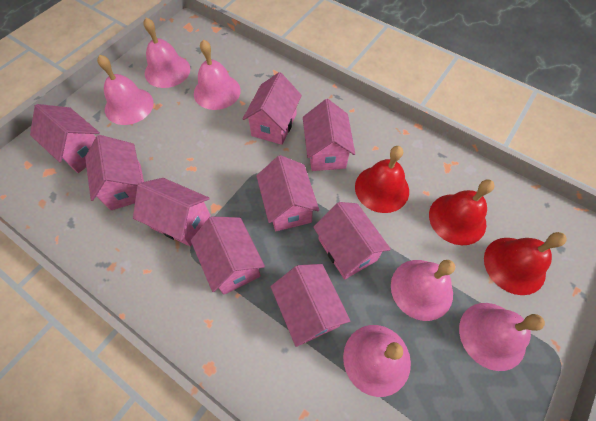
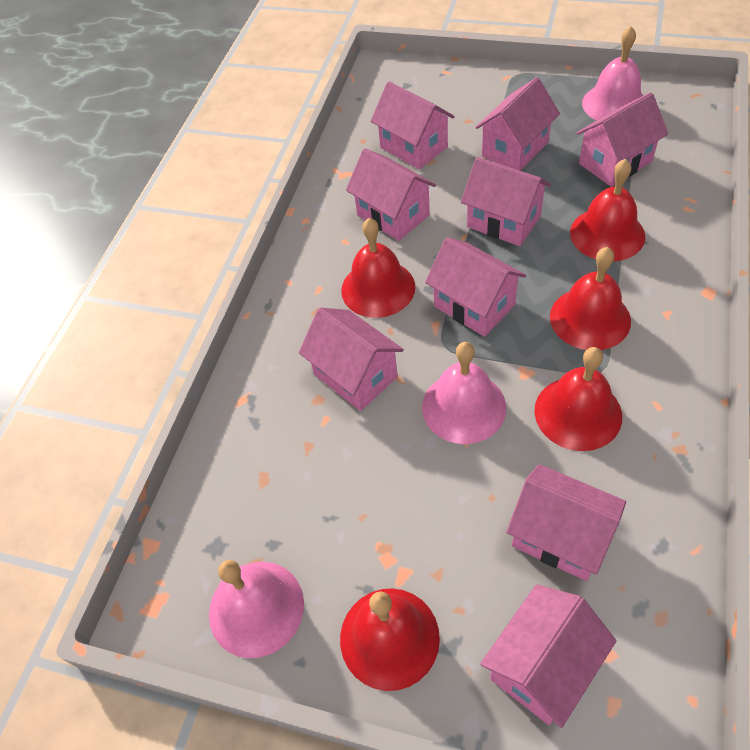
pink bell: 6 -> 3
red bell: 3 -> 5

